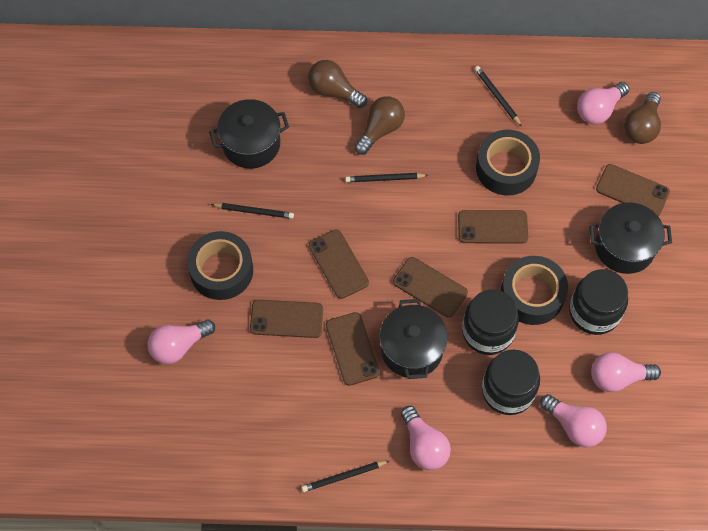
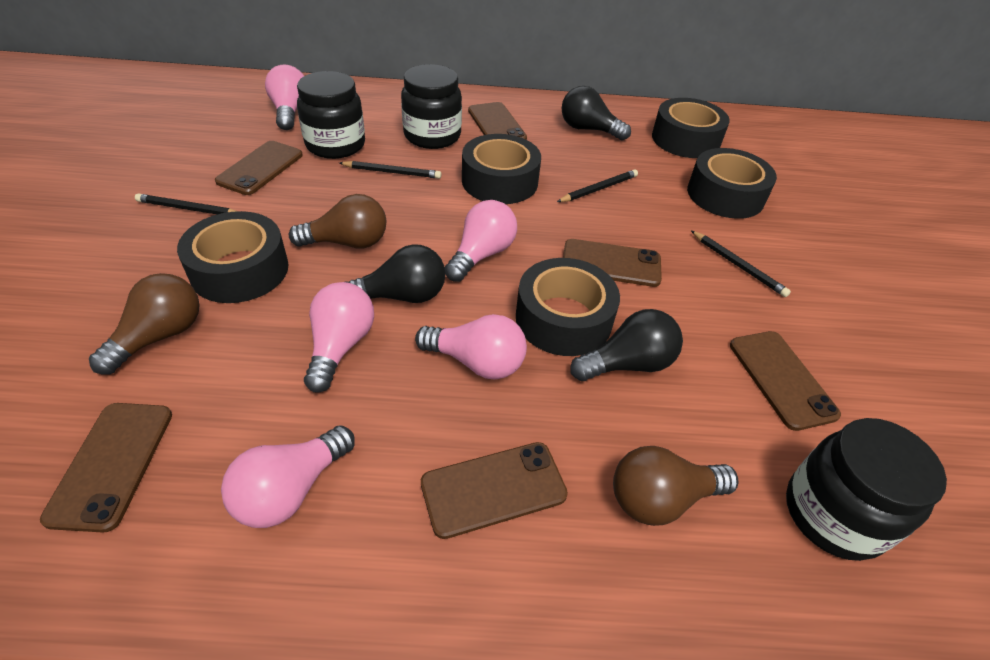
black light bulb: 0 -> 3
black pot: 3 -> 0
black tape: 3 -> 5

